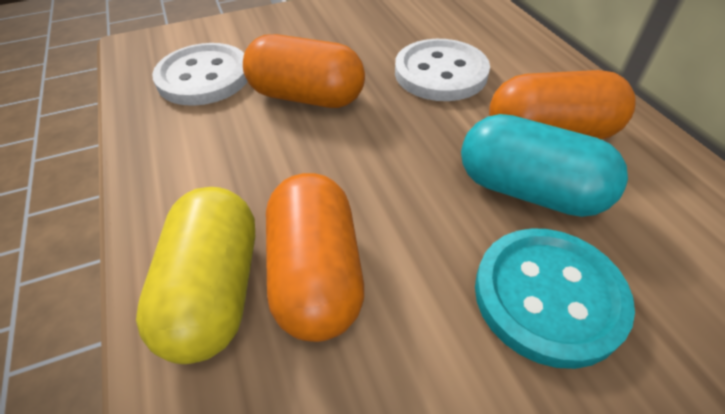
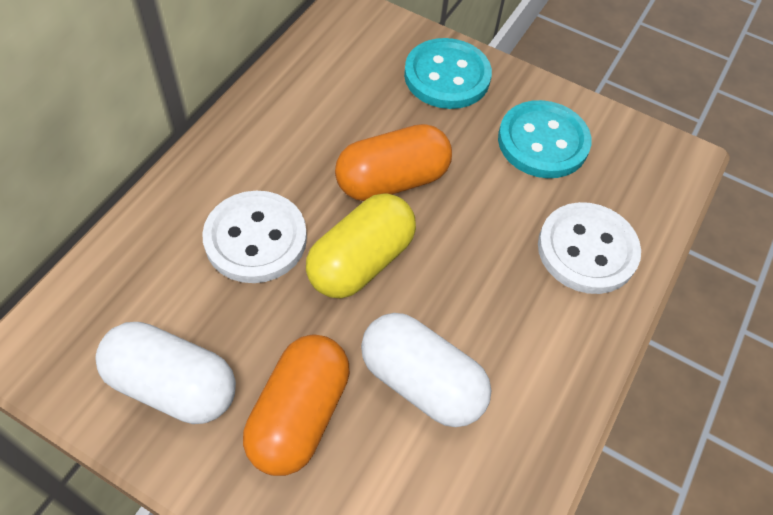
orange capsule: 3 -> 2
turquoise button: 1 -> 2
turquoise capsule: 1 -> 0
white capsule: 0 -> 2

